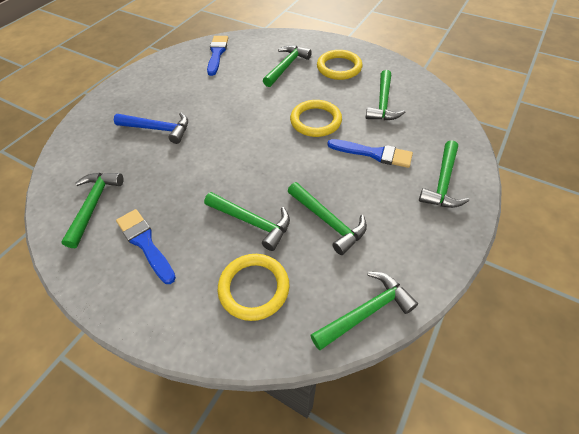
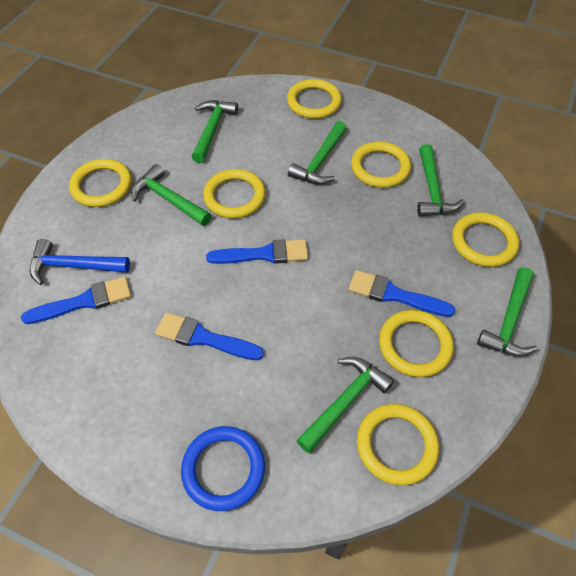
blue brush: 3 -> 4
blue ring: 0 -> 1
green hammer: 7 -> 6
yellow ring: 3 -> 7

